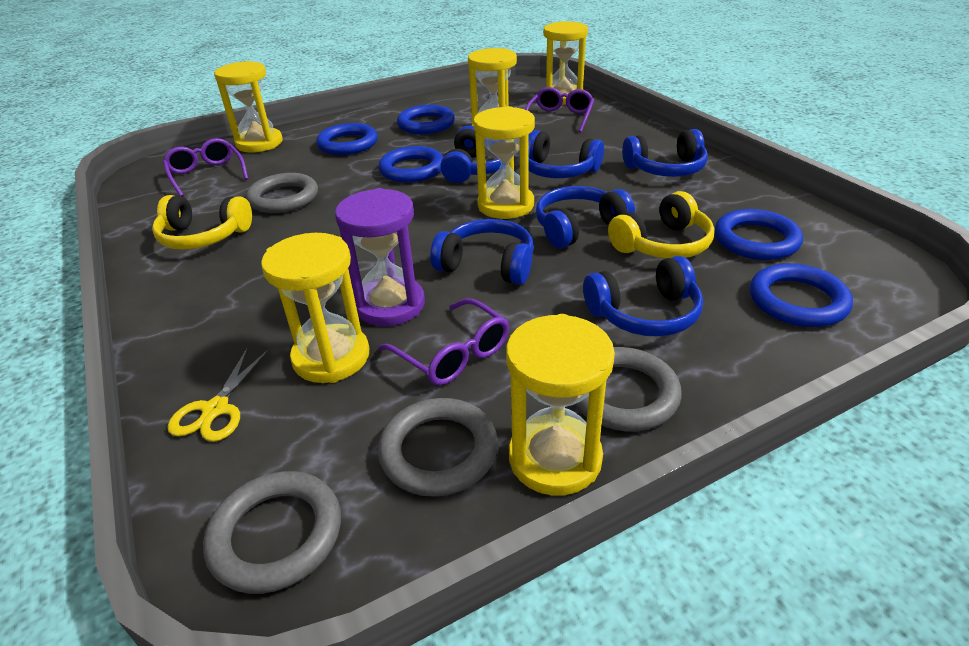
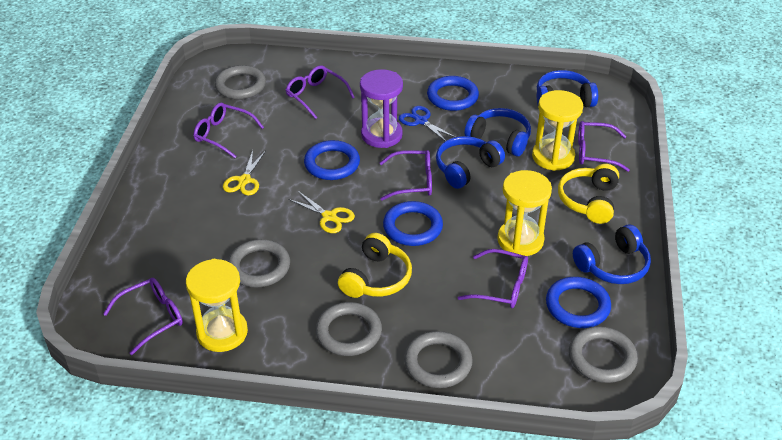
blue headphones: 6 -> 4
blue ring: 5 -> 4
blue scissors: 0 -> 1
grey ring: 4 -> 5
purple glasses: 3 -> 6
yellow hourglass: 6 -> 3
yellow scissors: 1 -> 2

